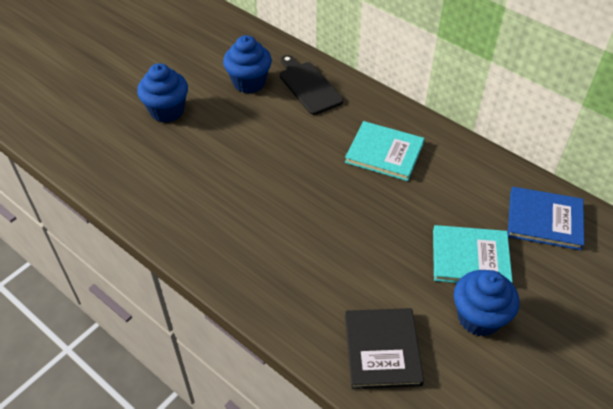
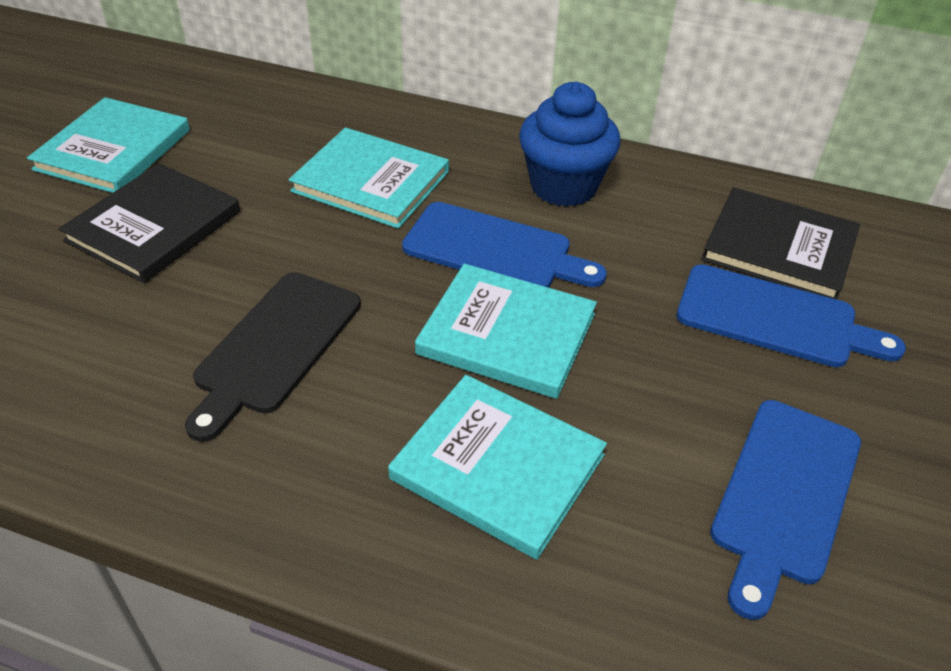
black book: 1 -> 2
blue book: 1 -> 0
blue cupcake: 3 -> 1
blue cutting board: 0 -> 3
turquoise book: 2 -> 4

